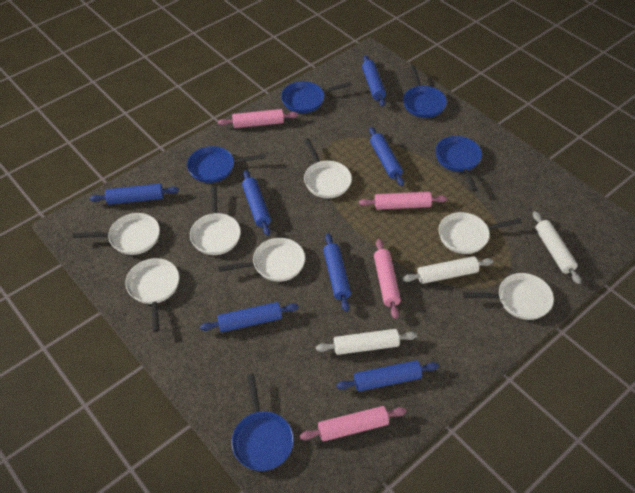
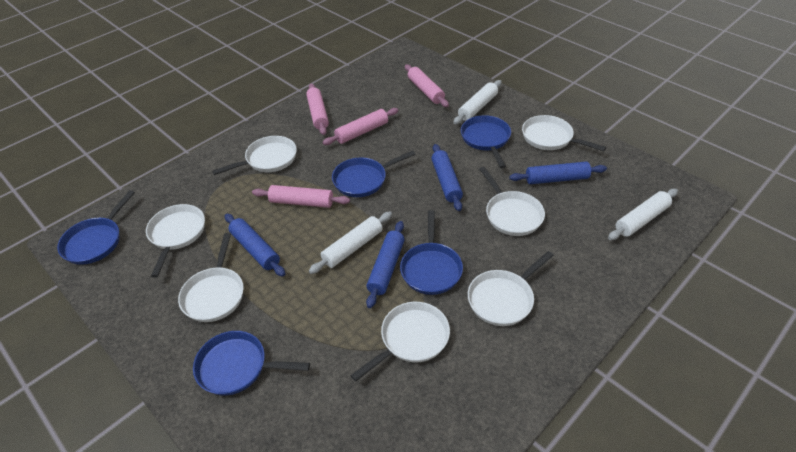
blue rolling pin: 7 -> 4

